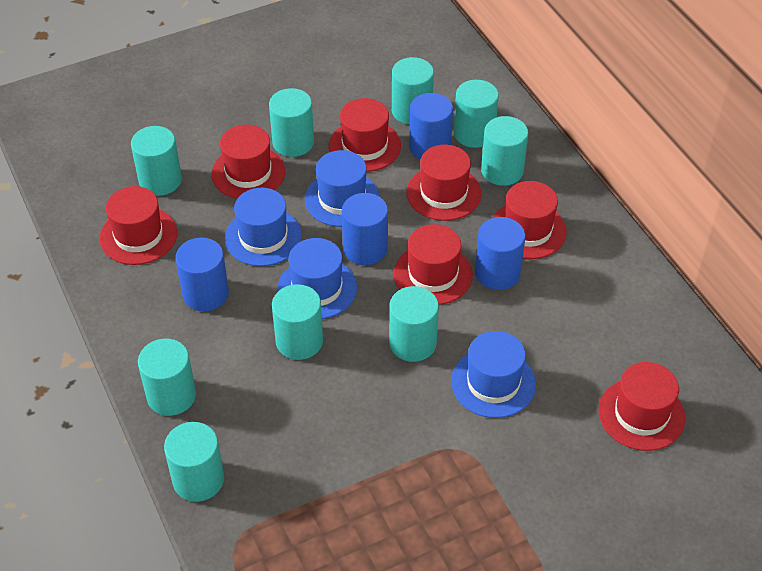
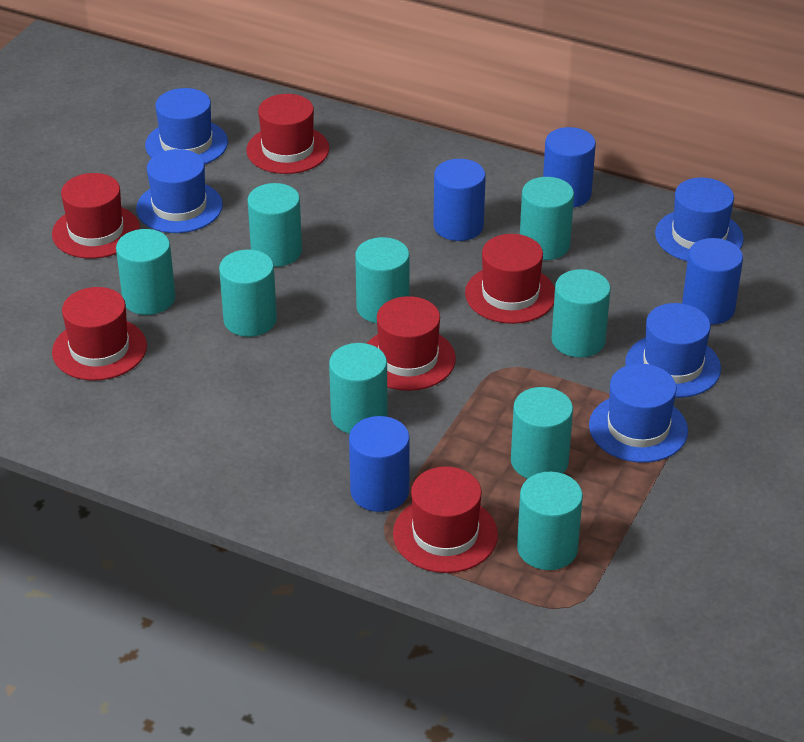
blue hat: 4 -> 5
red hat: 7 -> 6

